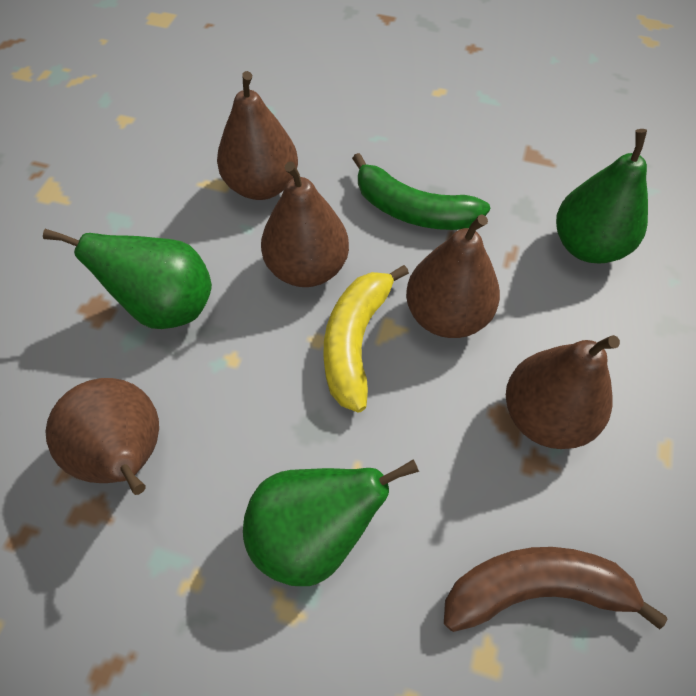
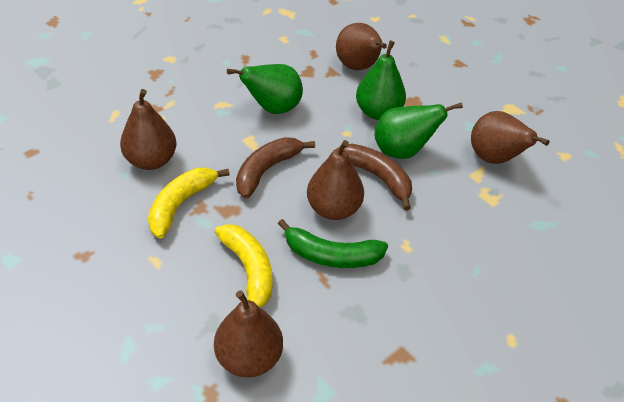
brown banana: 1 -> 2
yellow banana: 1 -> 2

